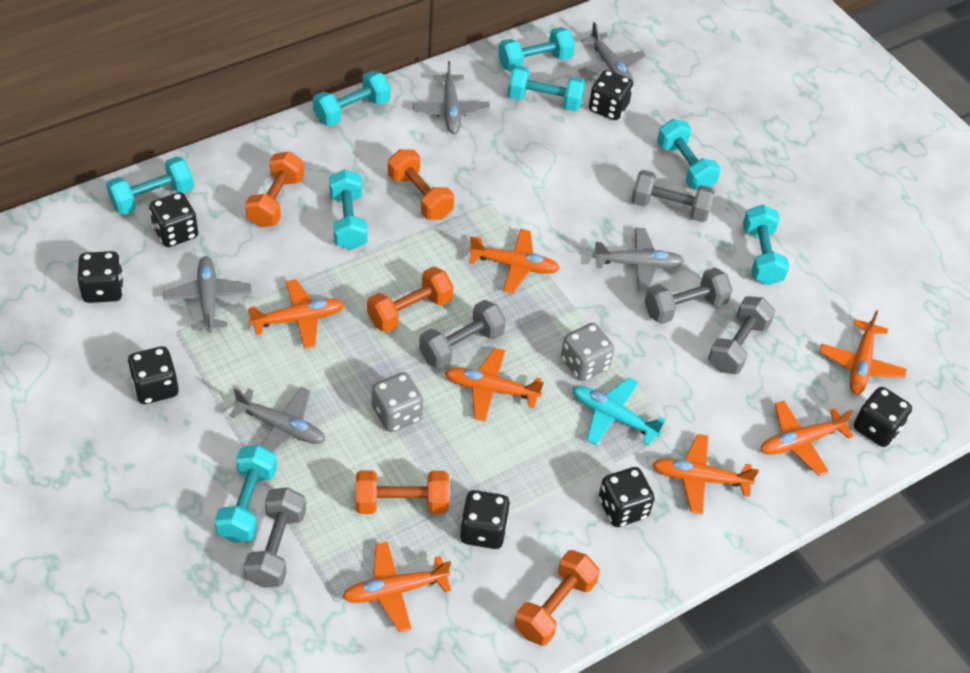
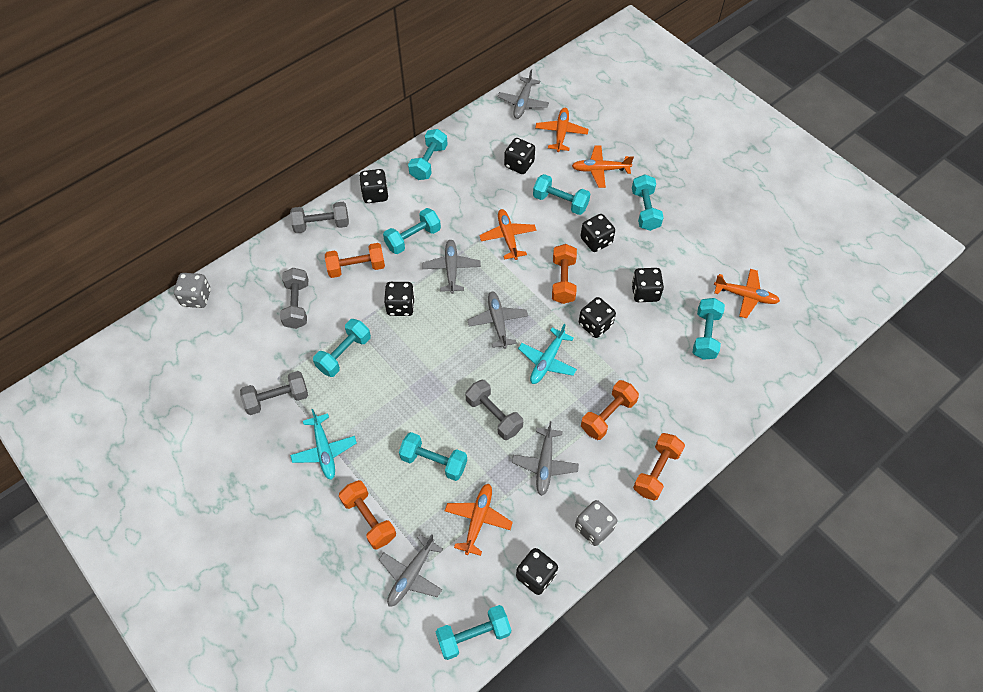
grey dumbbell: 5 -> 4
orange plane: 7 -> 5
turquoise plane: 1 -> 2

